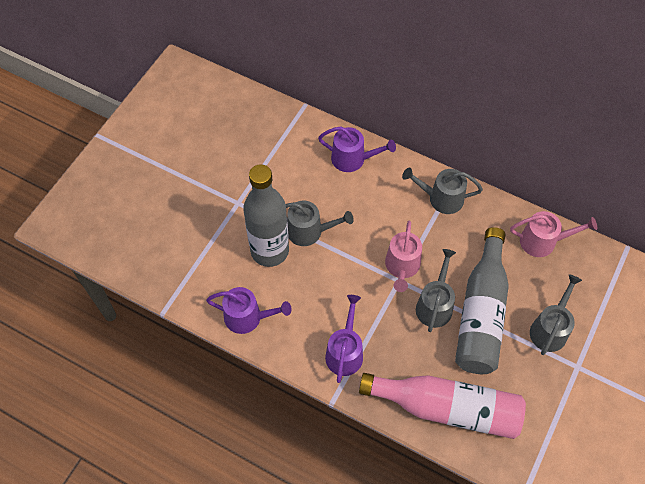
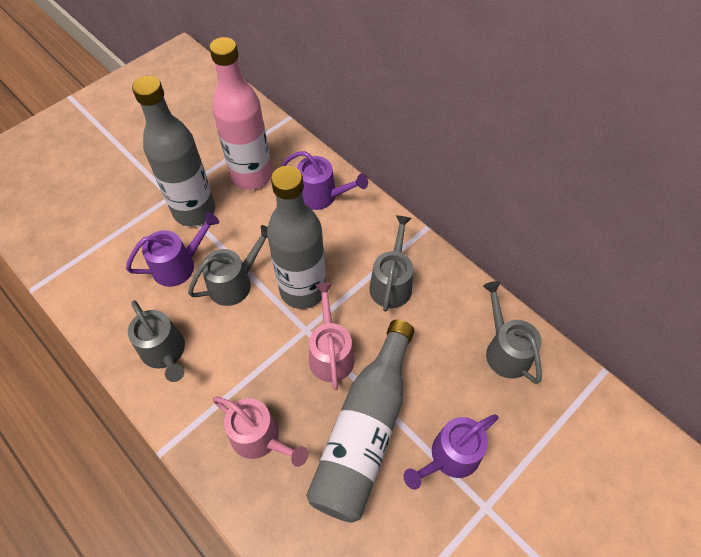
grey bottle: 2 -> 3

